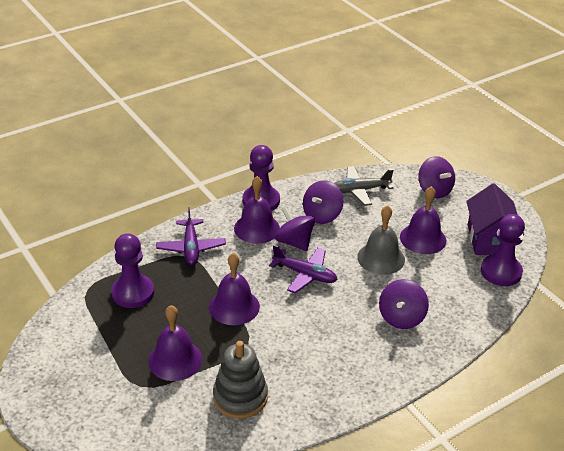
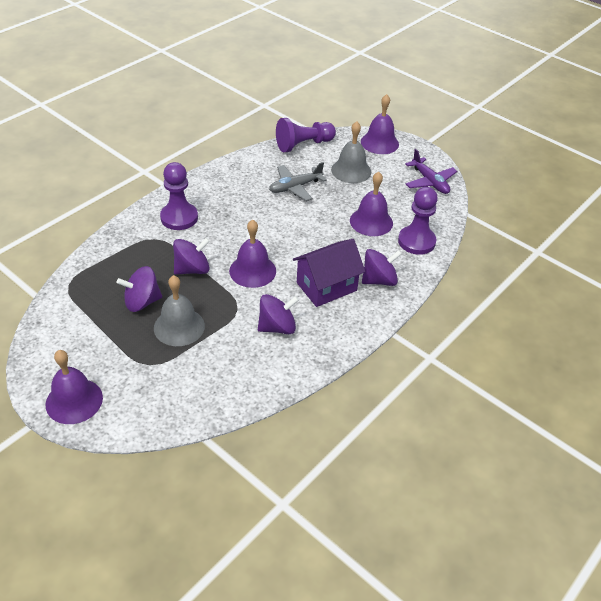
grey bell: 1 -> 2
grey stacking toy: 1 -> 0
purple plane: 2 -> 1

